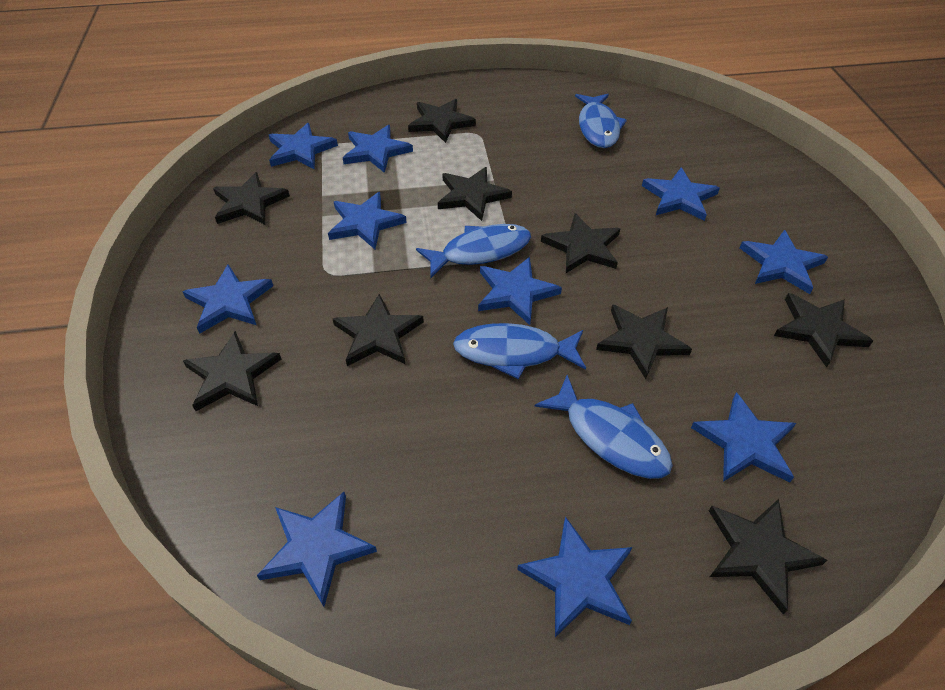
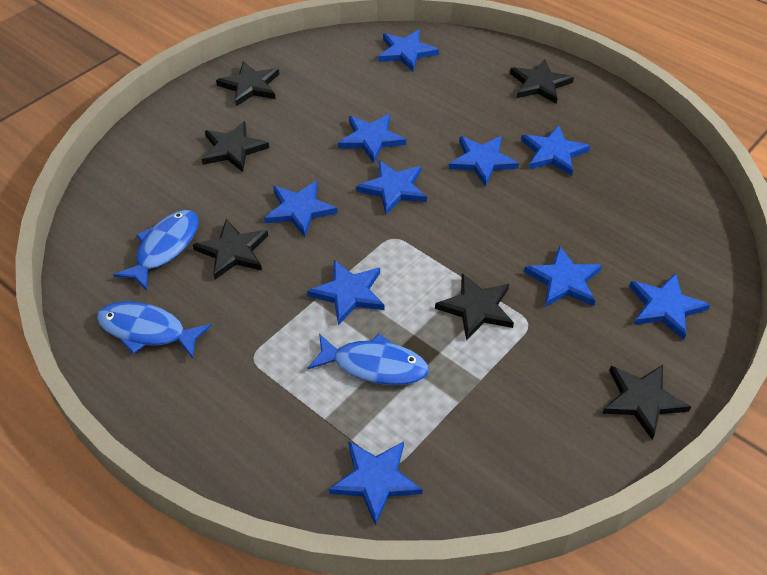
black star: 9 -> 6
blue fish: 4 -> 3

